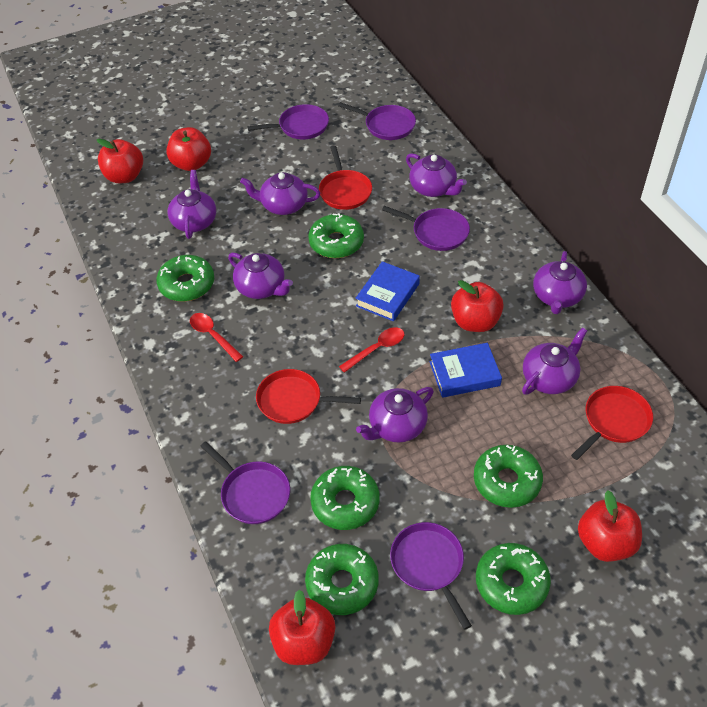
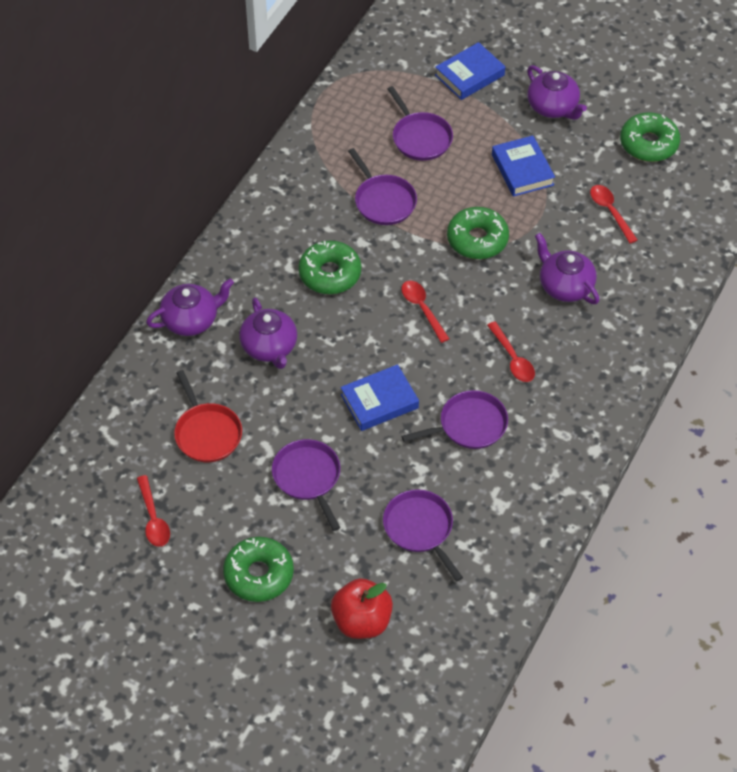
blue book: 2 -> 3
green donut: 6 -> 4
purple teapot: 7 -> 4
red apple: 5 -> 1
red pan: 3 -> 1
red spoon: 2 -> 4

